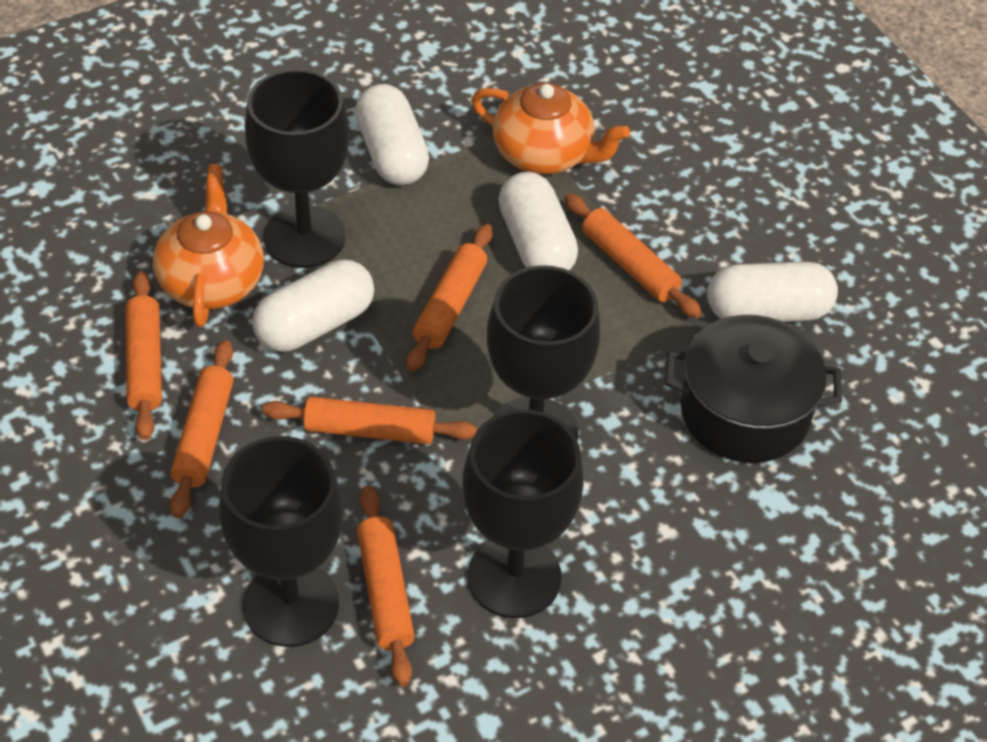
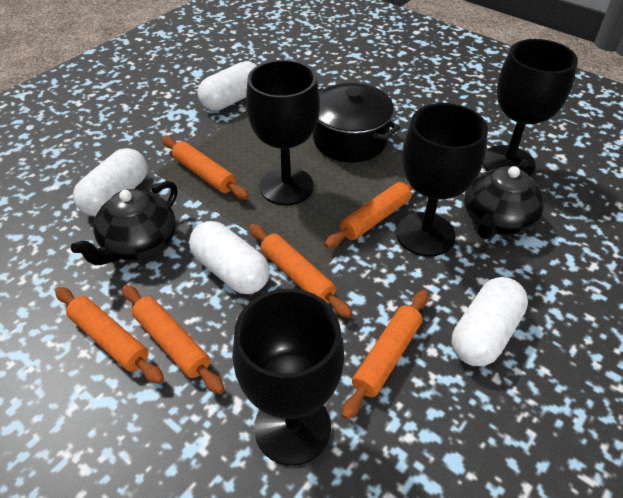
black teapot: 0 -> 2
orange teapot: 2 -> 0

